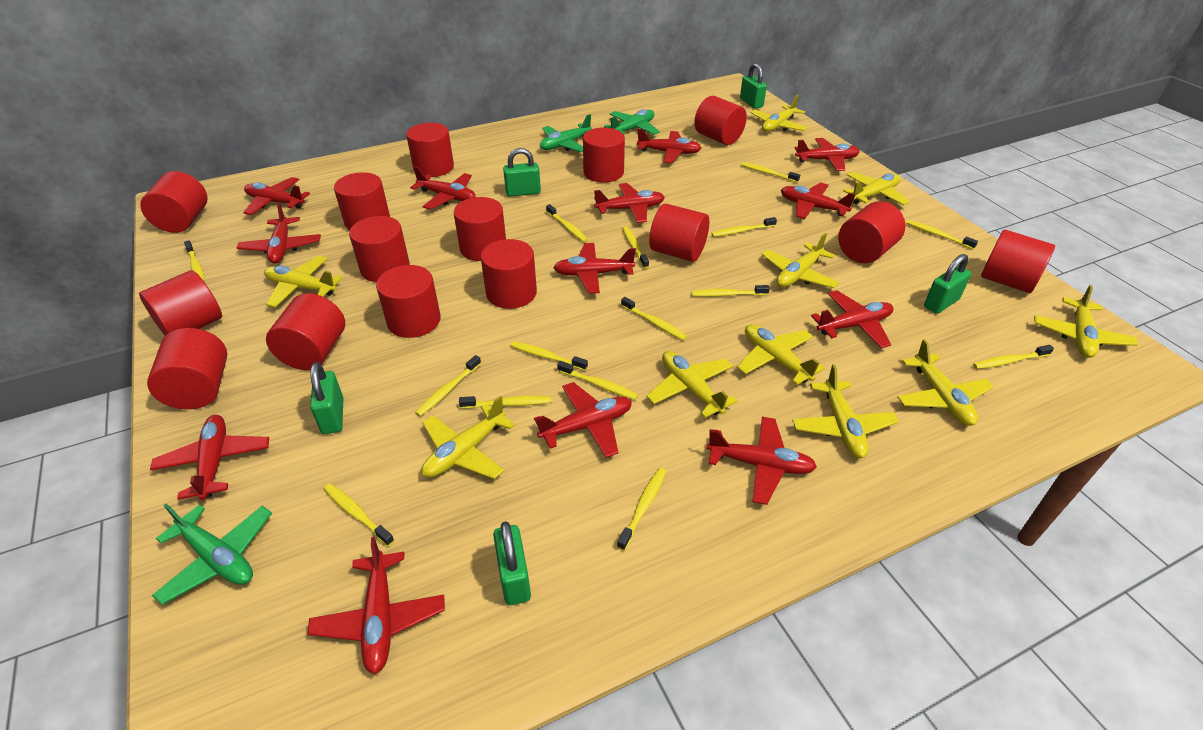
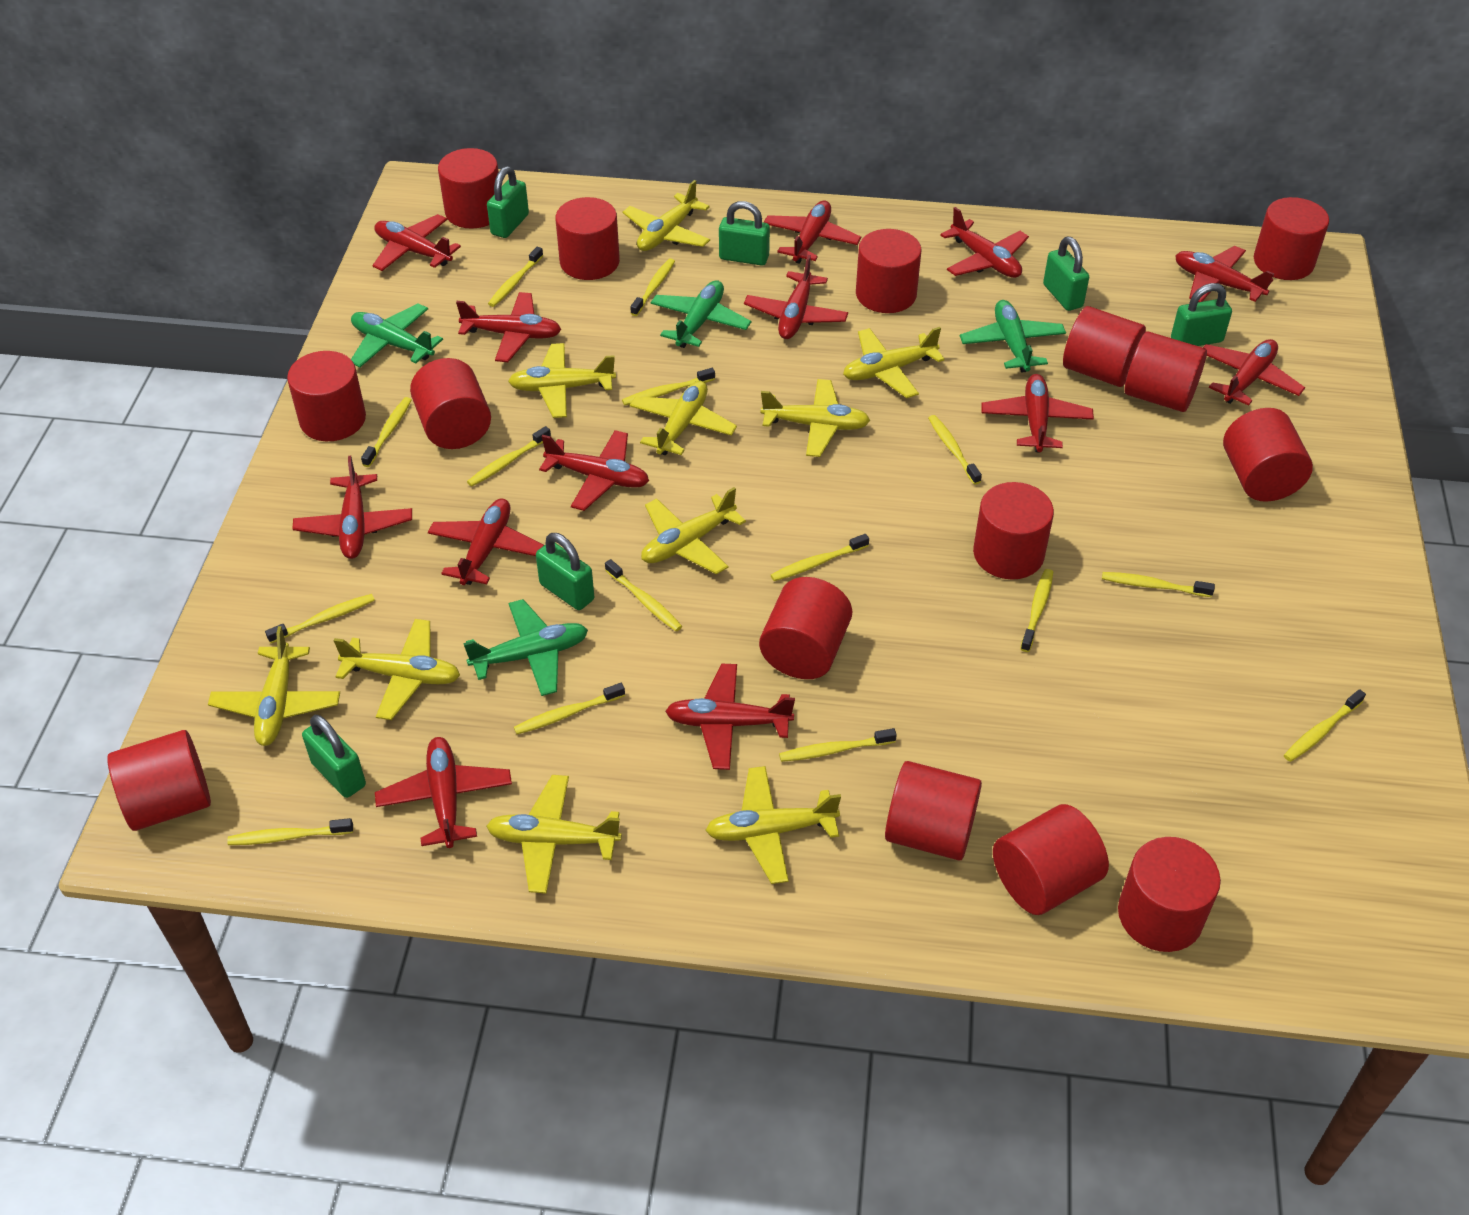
green padlock: 5 -> 6
green plane: 3 -> 4

